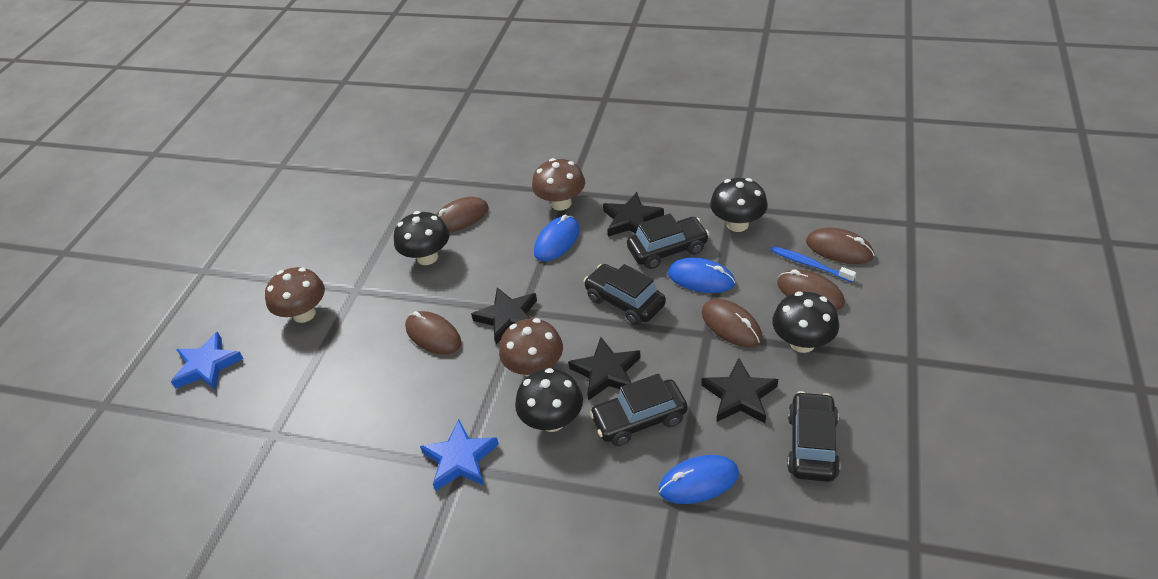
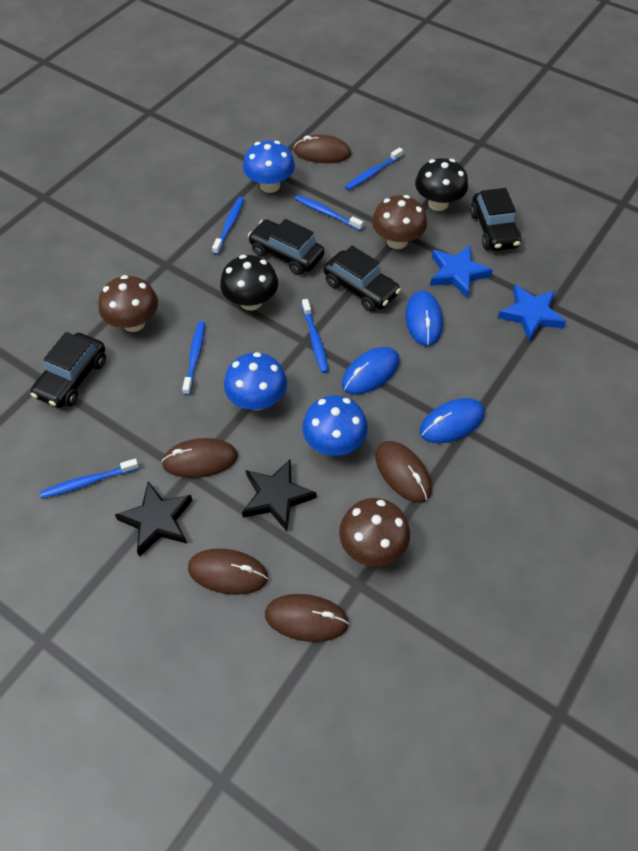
black mushroom: 4 -> 2
black star: 4 -> 2
blue mushroom: 0 -> 3
blue toothbrush: 1 -> 6

